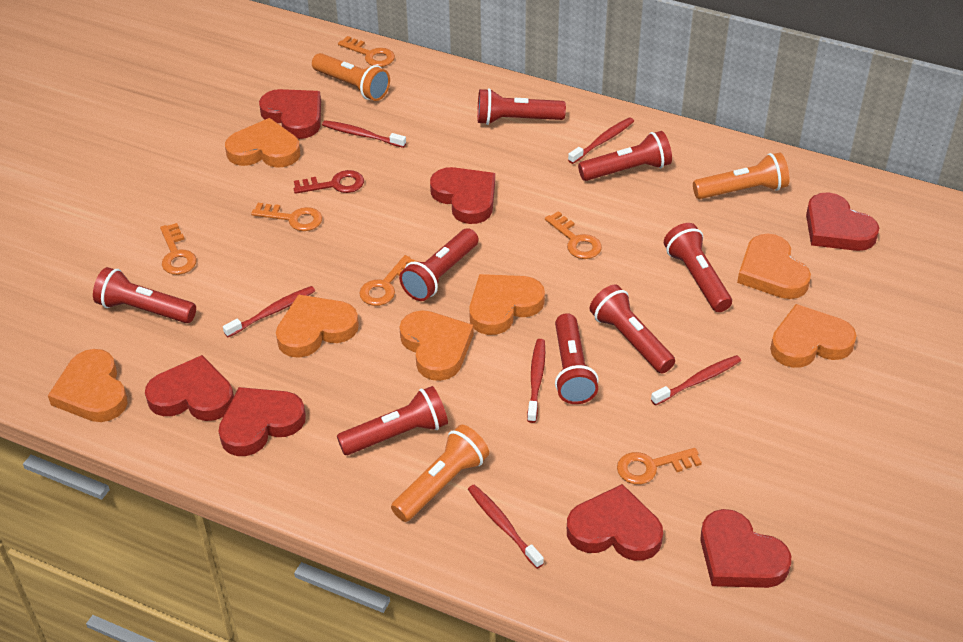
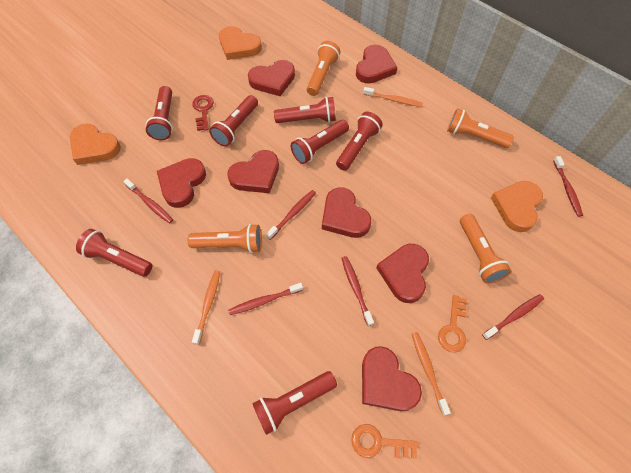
orange flashlight: 3 -> 4
orange heart: 7 -> 3
orange key: 6 -> 2
orange toothbrush: 0 -> 3
red flashlight: 8 -> 7

